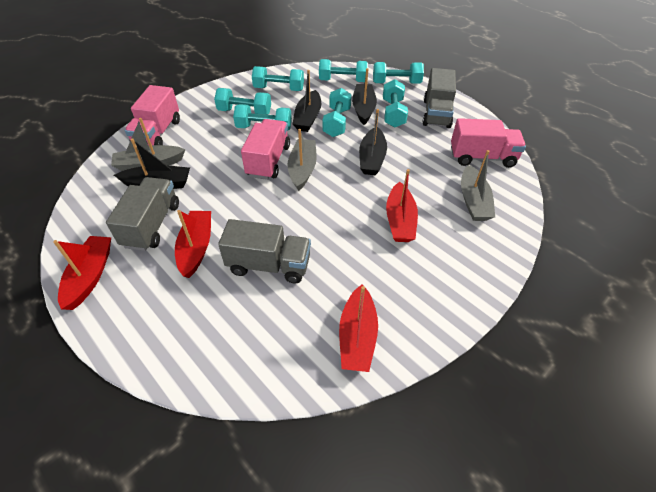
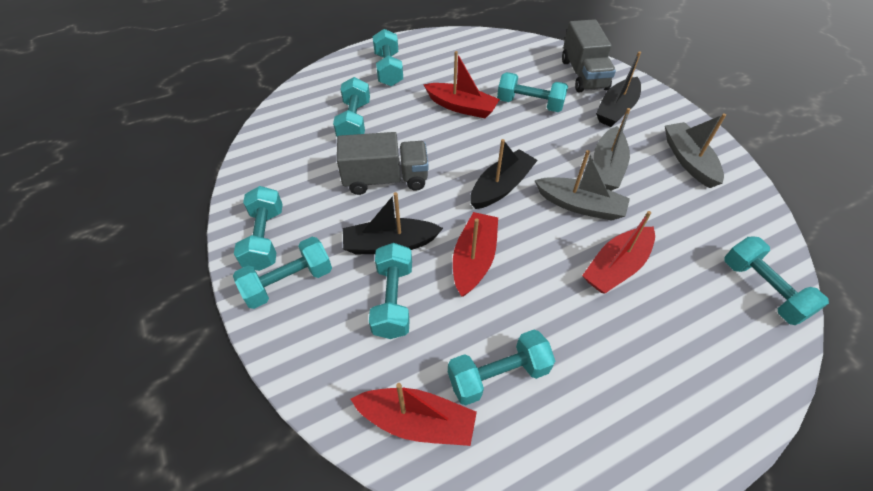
black boat: 4 -> 3
grey truck: 3 -> 2
pink truck: 3 -> 0
turquoise dumbbell: 7 -> 8

